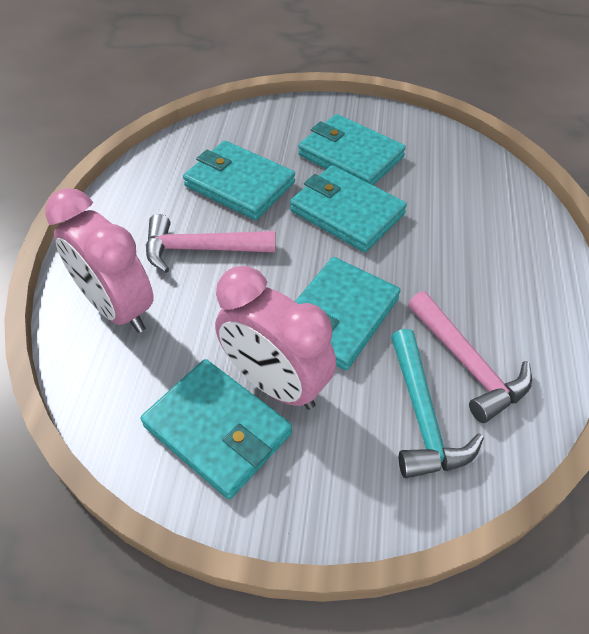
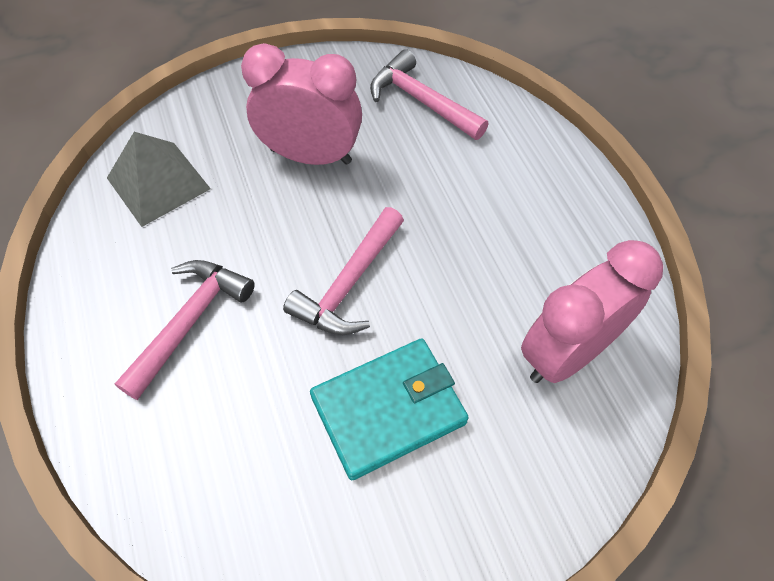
grey pyramid: 0 -> 1
pink hammer: 2 -> 3
turquoise hammer: 1 -> 0
turquoise wallet: 5 -> 1

